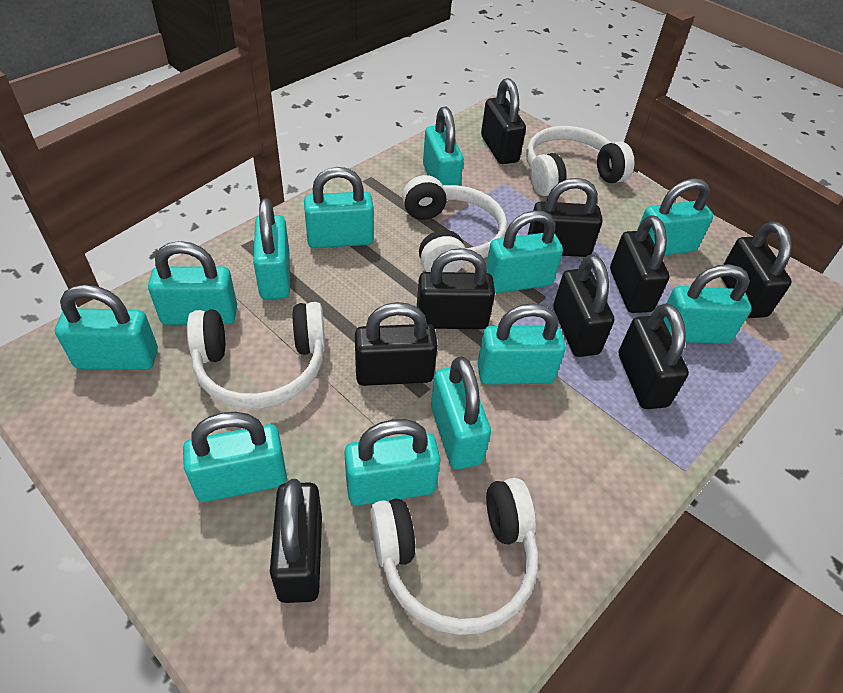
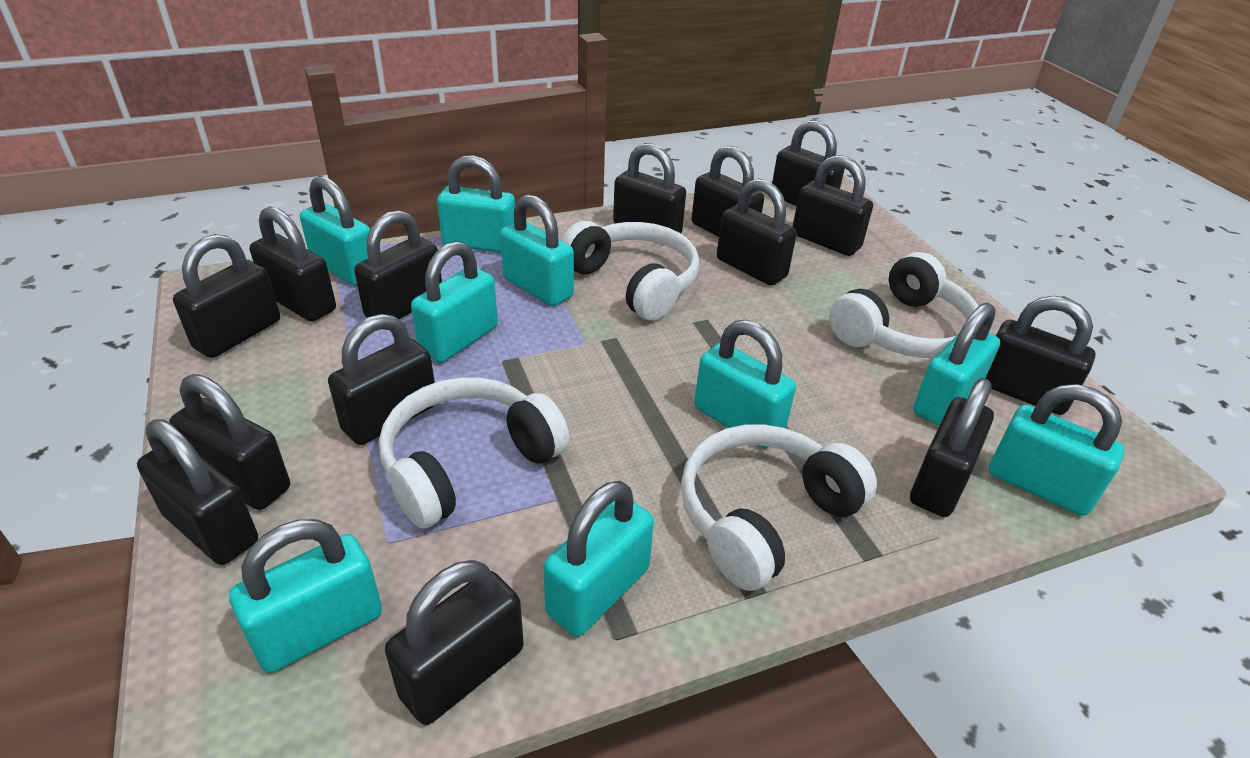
black padlock: 9 -> 14
turquoise padlock: 12 -> 9

